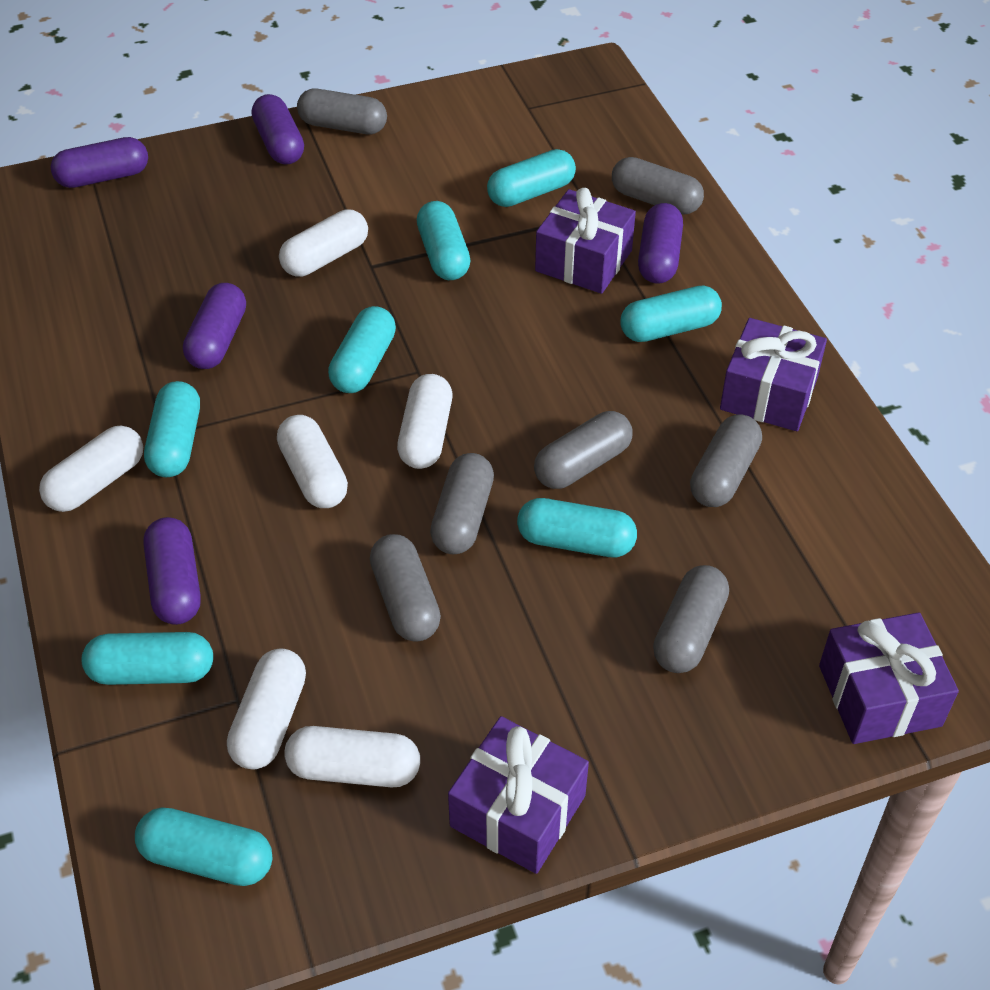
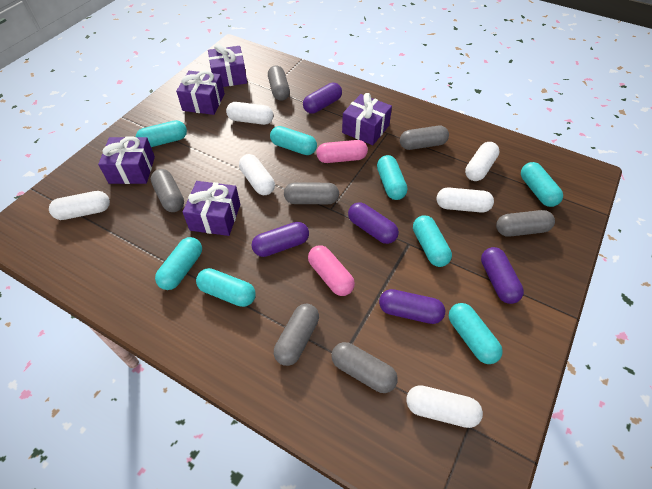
pink capsule: 0 -> 2
purple gift: 4 -> 5

